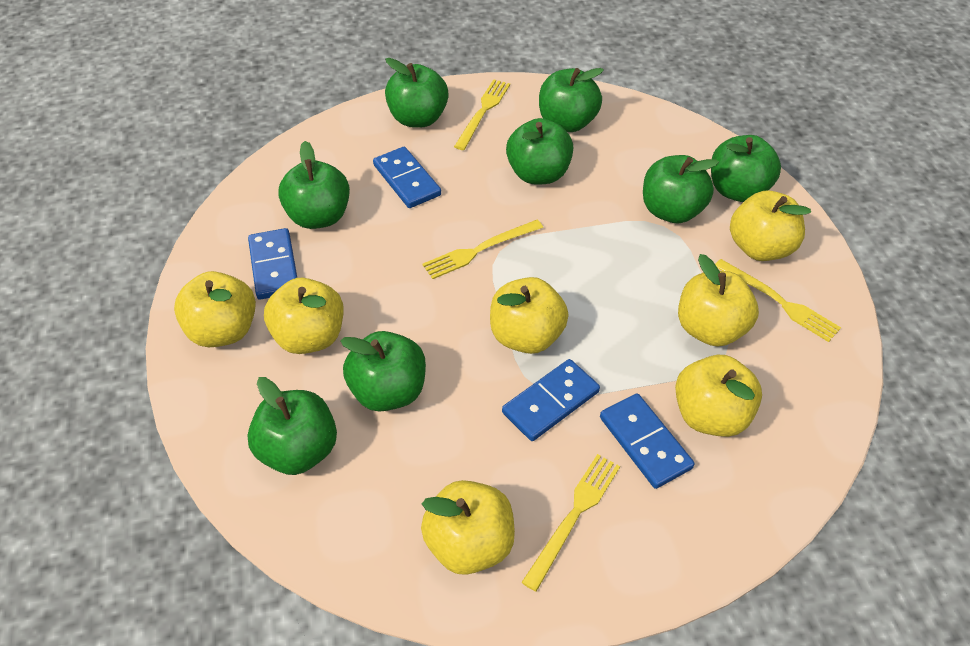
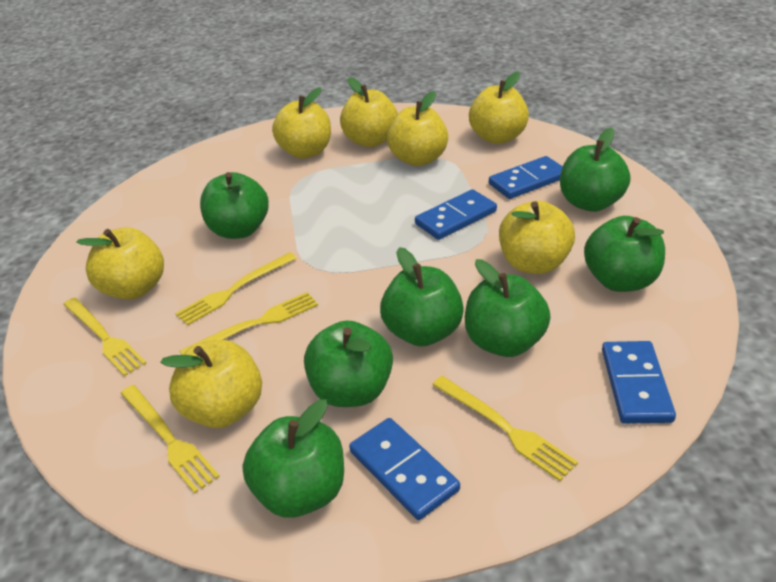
green apple: 8 -> 7
yellow fork: 4 -> 5

